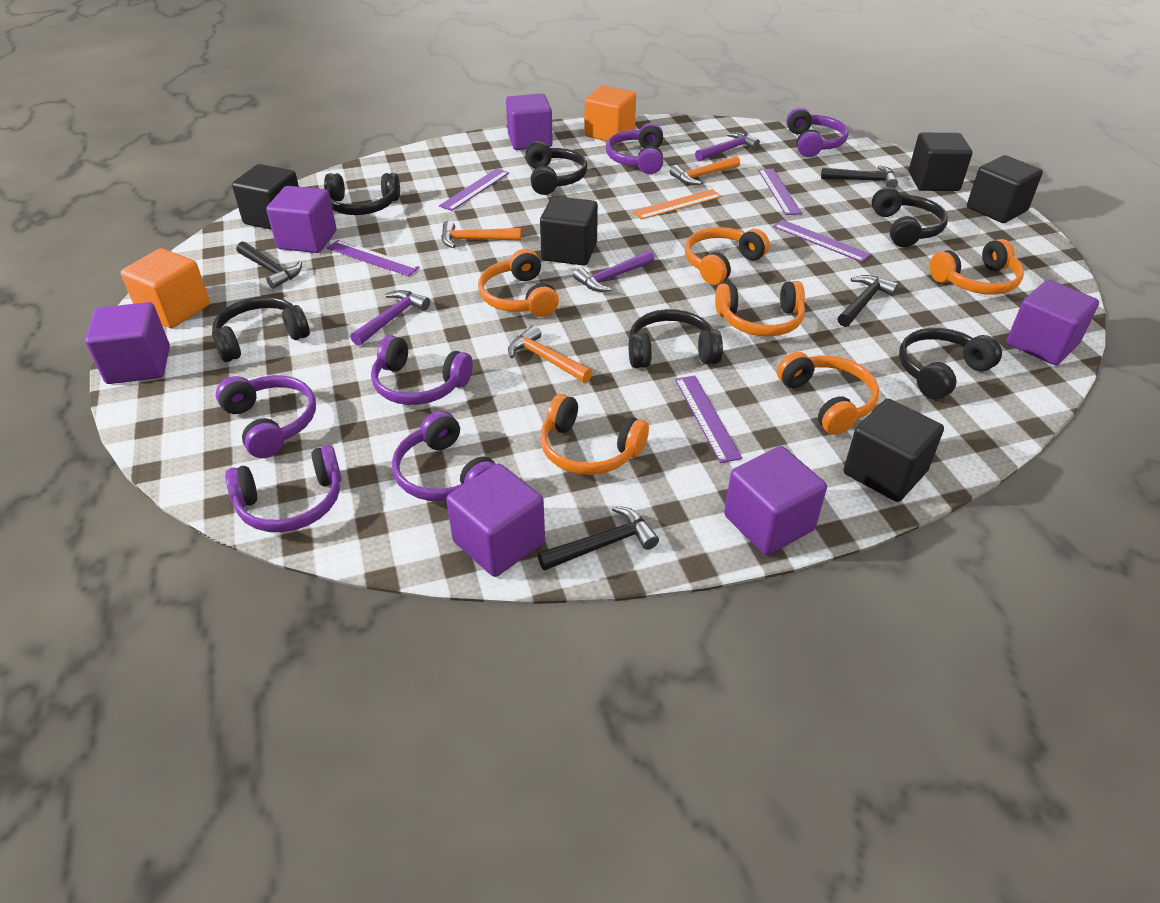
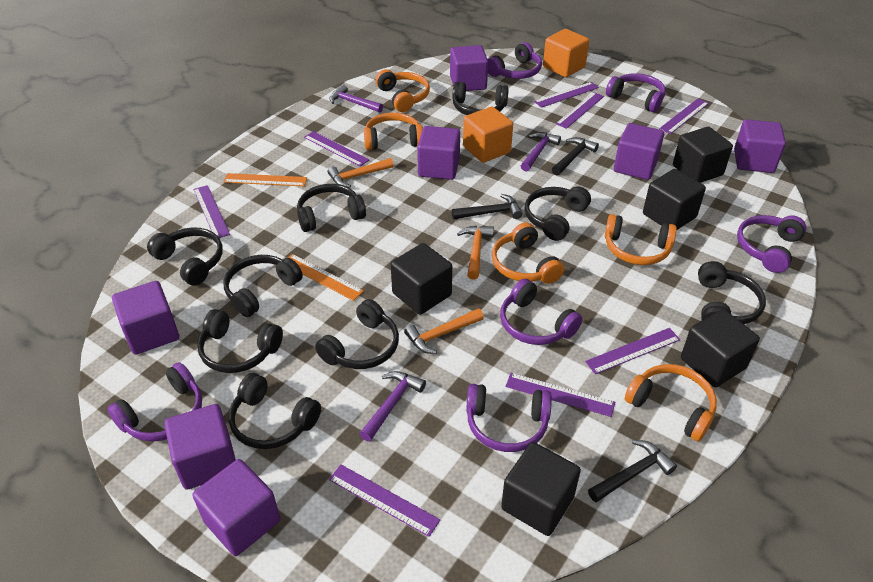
black hammer: 4 -> 3
black headphones: 6 -> 9
orange headphones: 6 -> 5
orange ruler: 1 -> 2
purple cube: 6 -> 7
purple ruler: 5 -> 8

